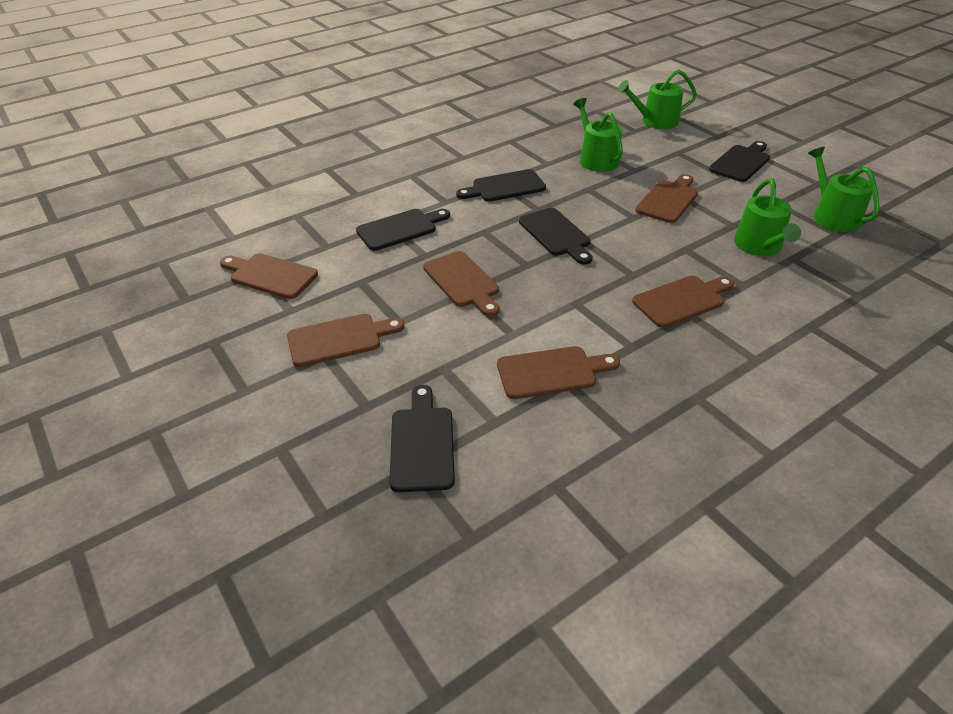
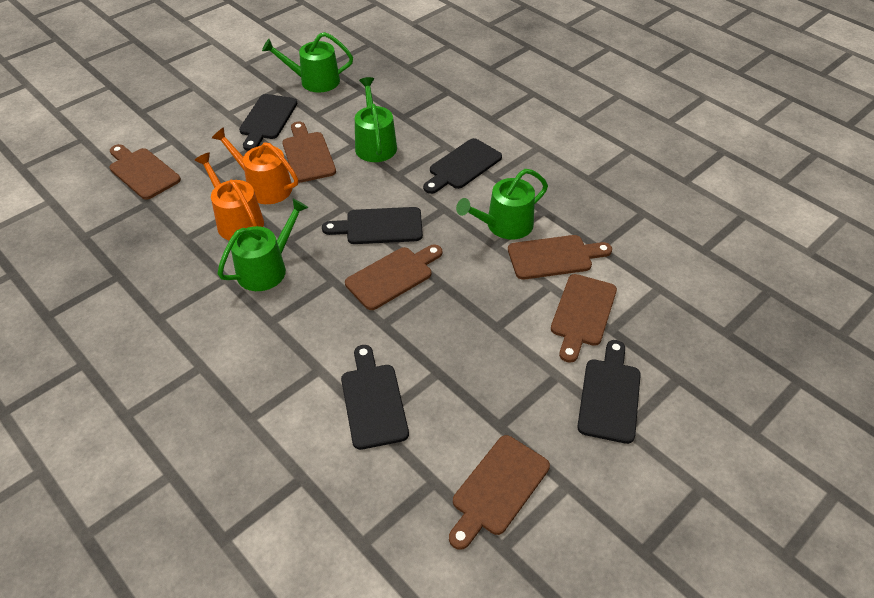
orange watering can: 0 -> 2

